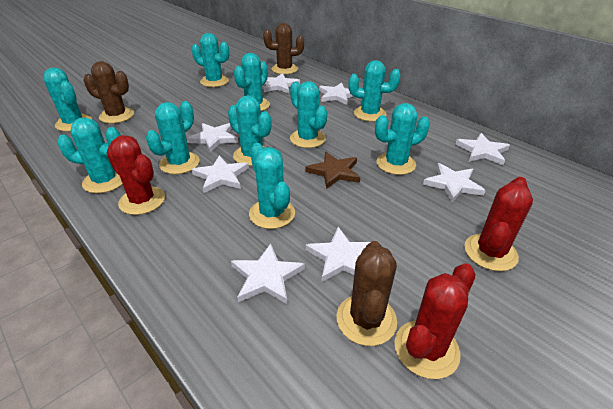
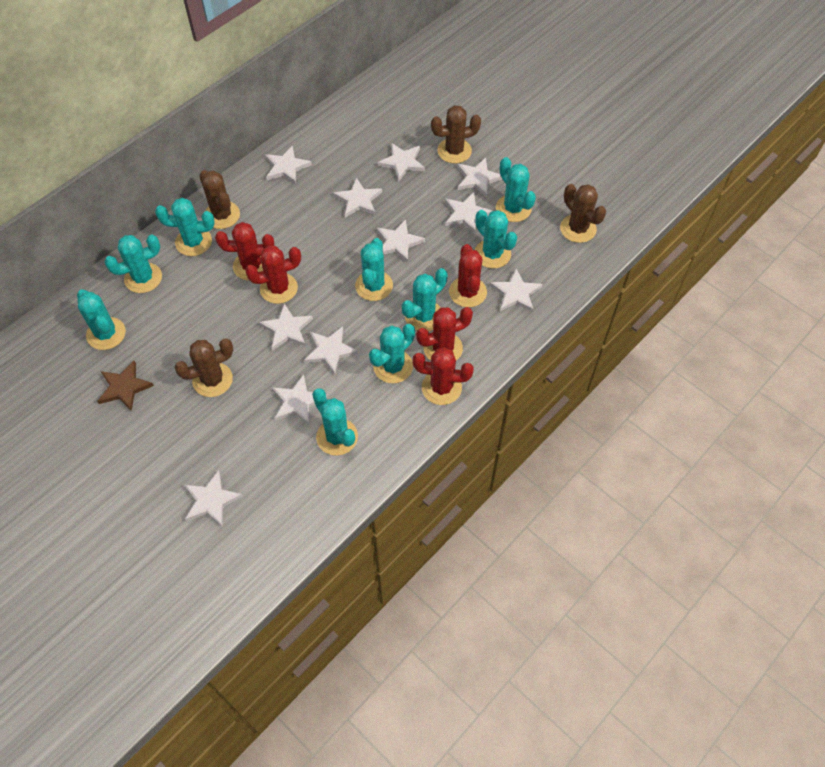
brown cactus: 3 -> 4
red cactus: 3 -> 5
turquoise cactus: 10 -> 9
white star: 8 -> 11

